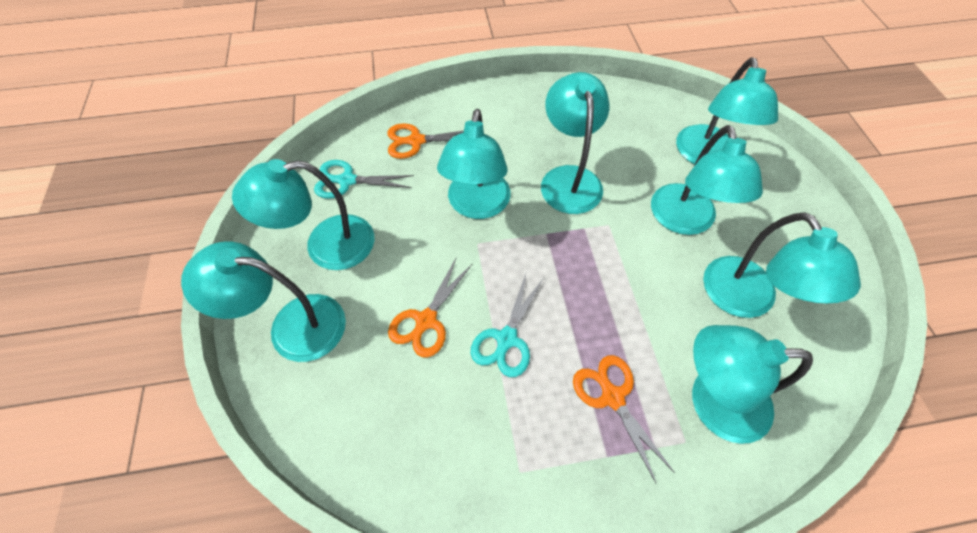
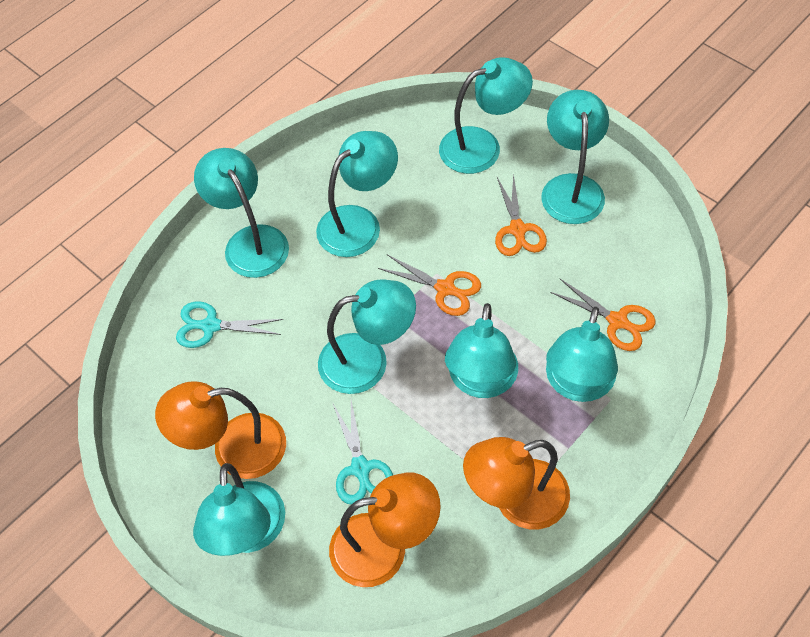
orange lamp: 0 -> 3

